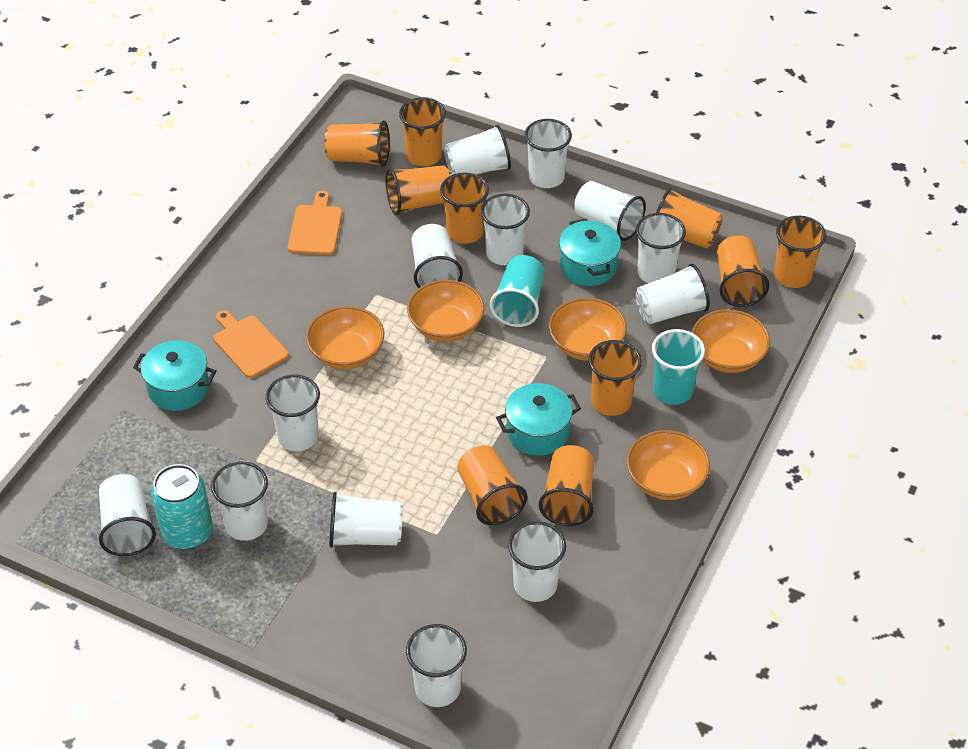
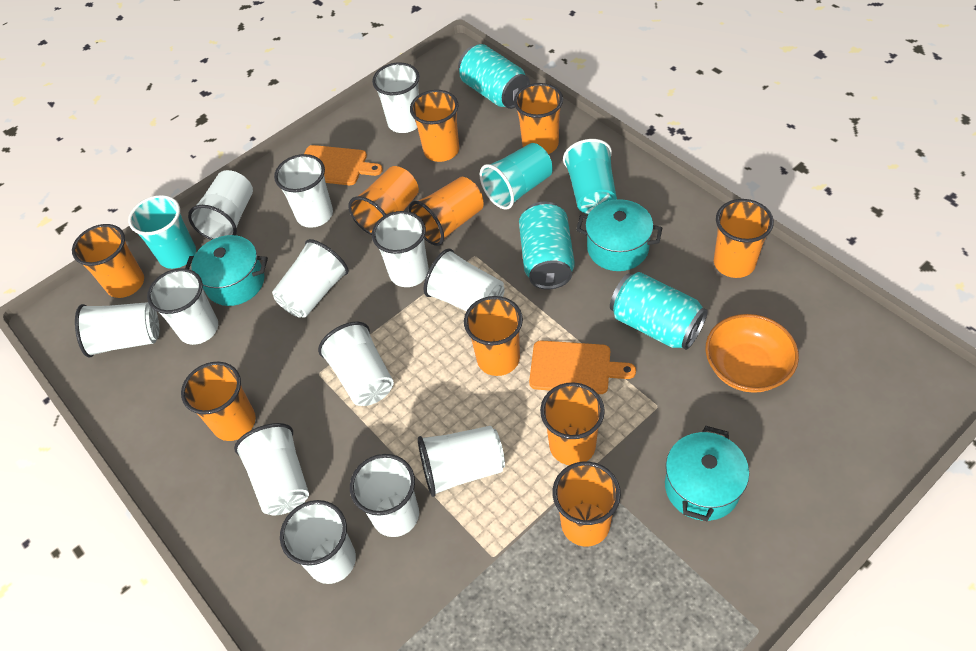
orange bowl: 5 -> 1
turquoise can: 1 -> 3
turquoise cup: 2 -> 3

